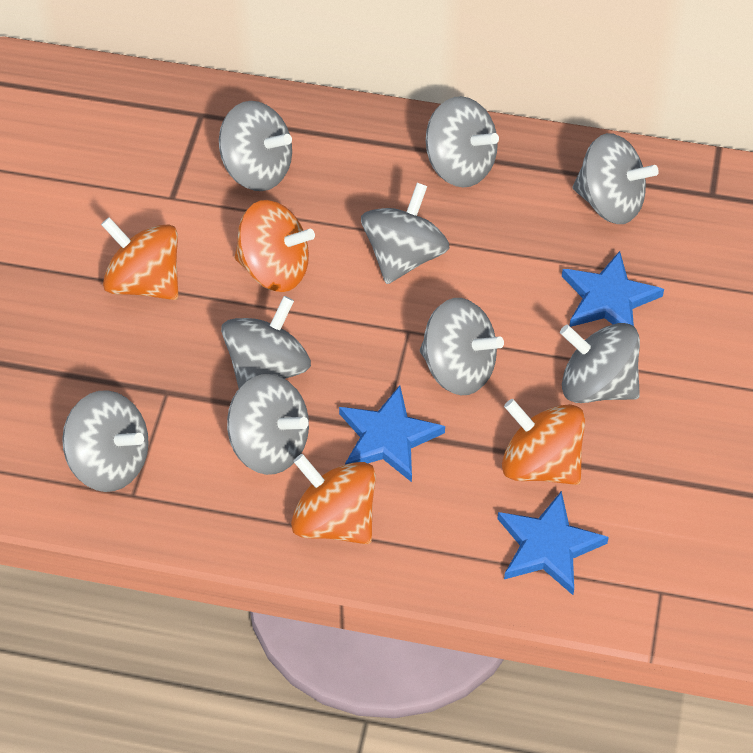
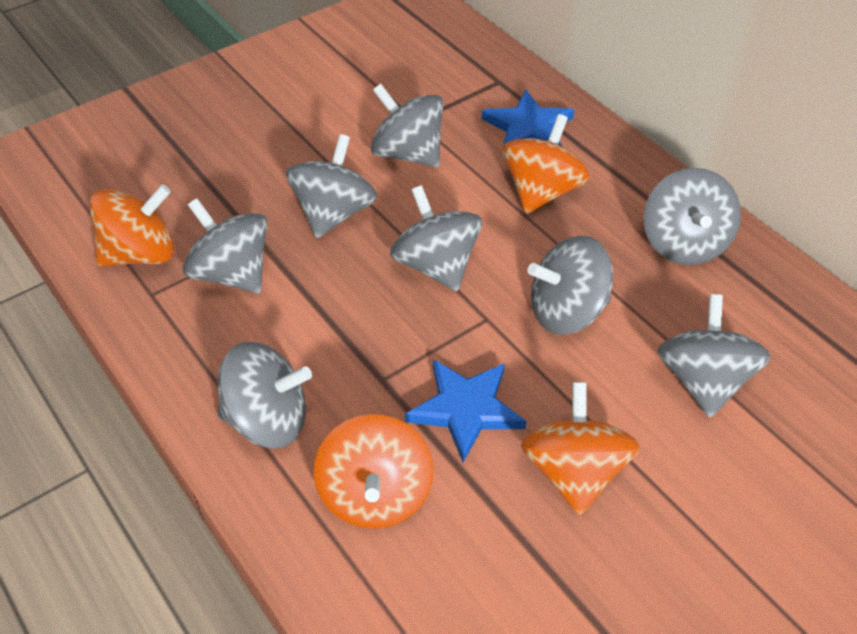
blue star: 3 -> 2
grey spinning top: 9 -> 8

